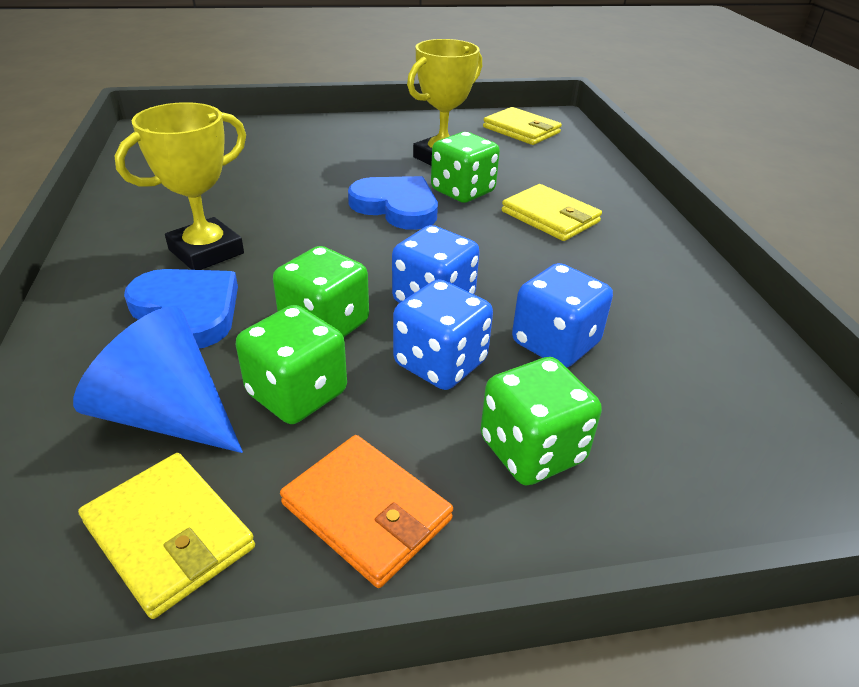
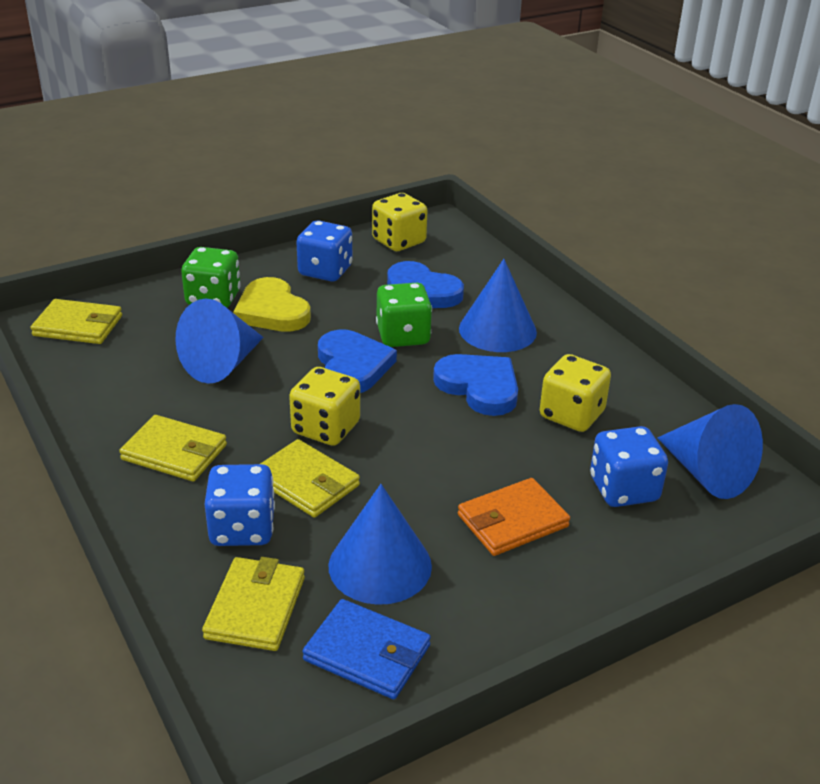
blue cone: 1 -> 4
blue heart: 2 -> 3
blue wallet: 0 -> 1
green dice: 4 -> 2
yellow dice: 0 -> 3
yellow heart: 0 -> 1
yellow trophy: 2 -> 0
yellow wallet: 3 -> 4

